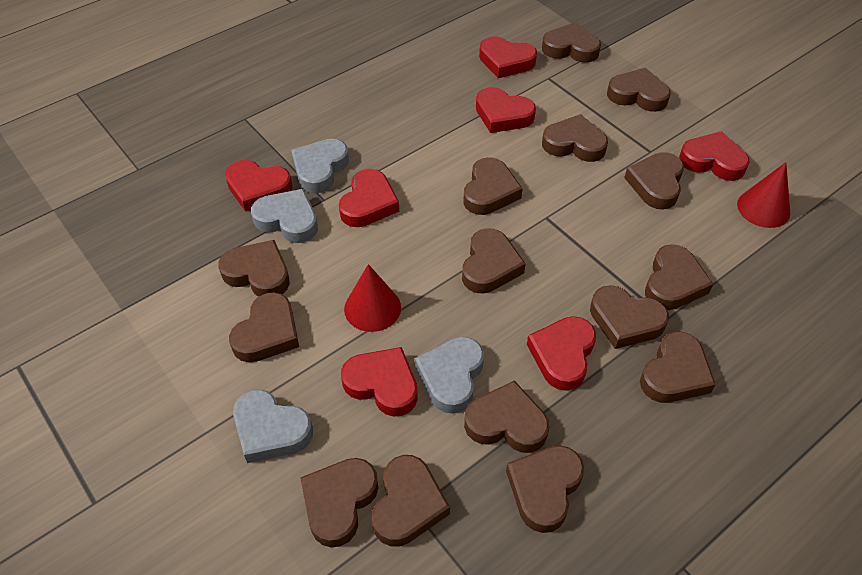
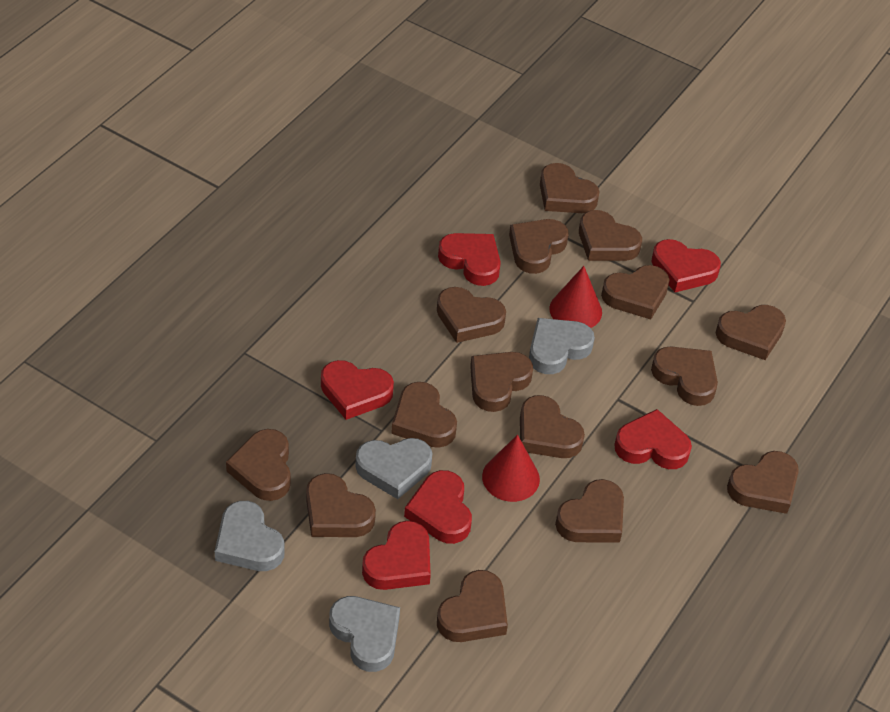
red heart: 7 -> 6

